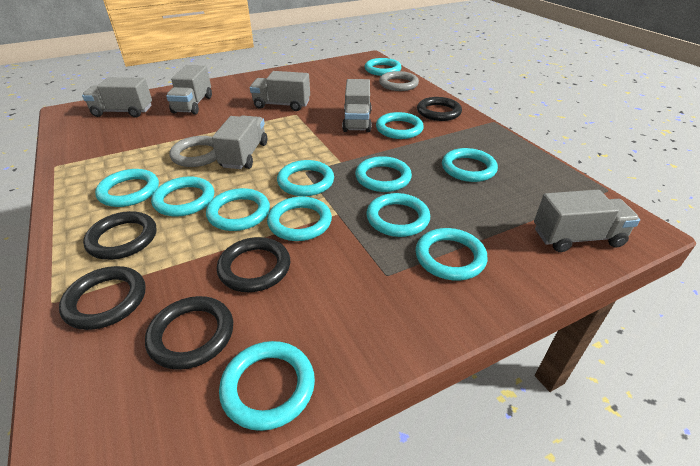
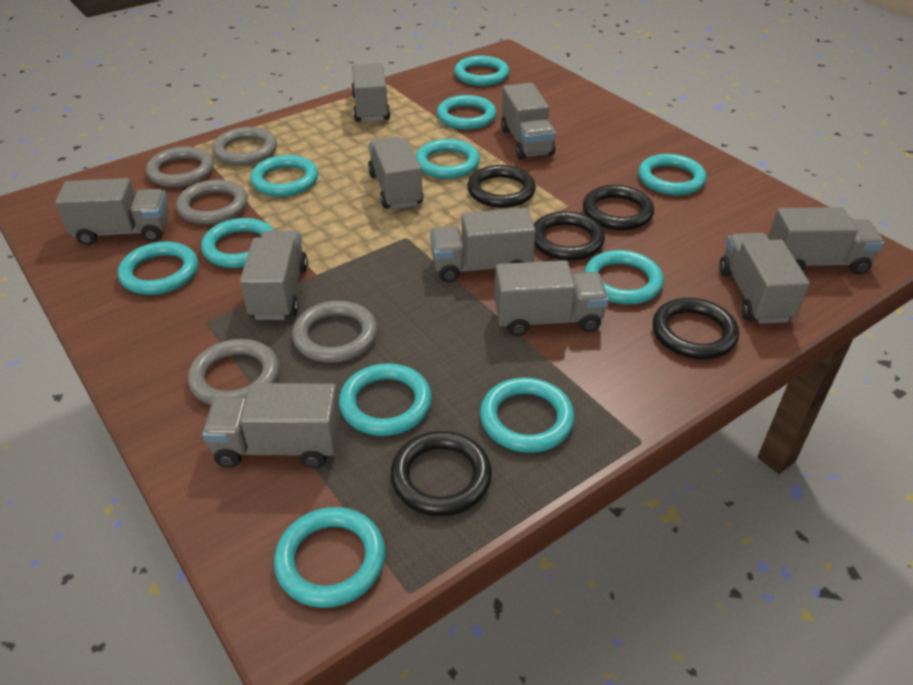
grey ring: 2 -> 5
grey truck: 6 -> 10
turquoise ring: 12 -> 11

